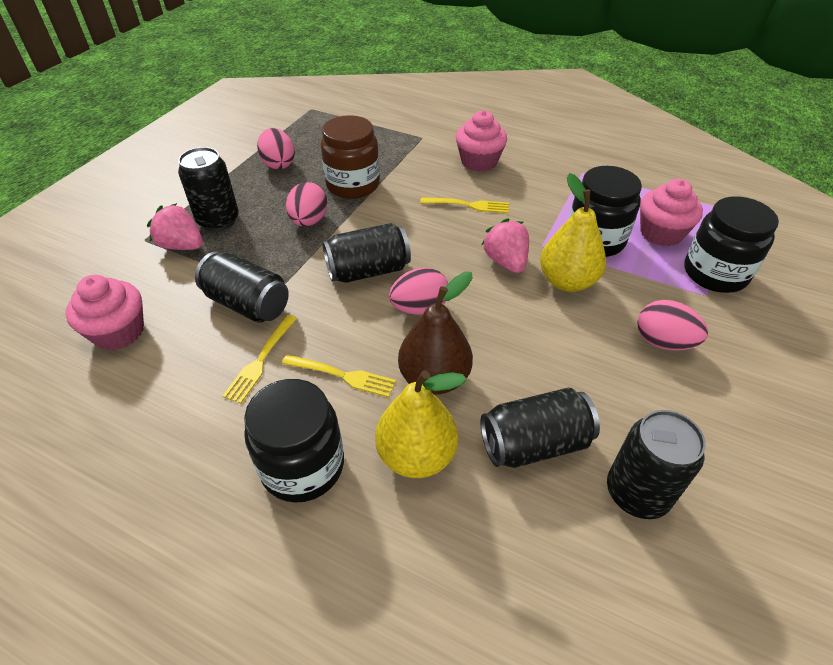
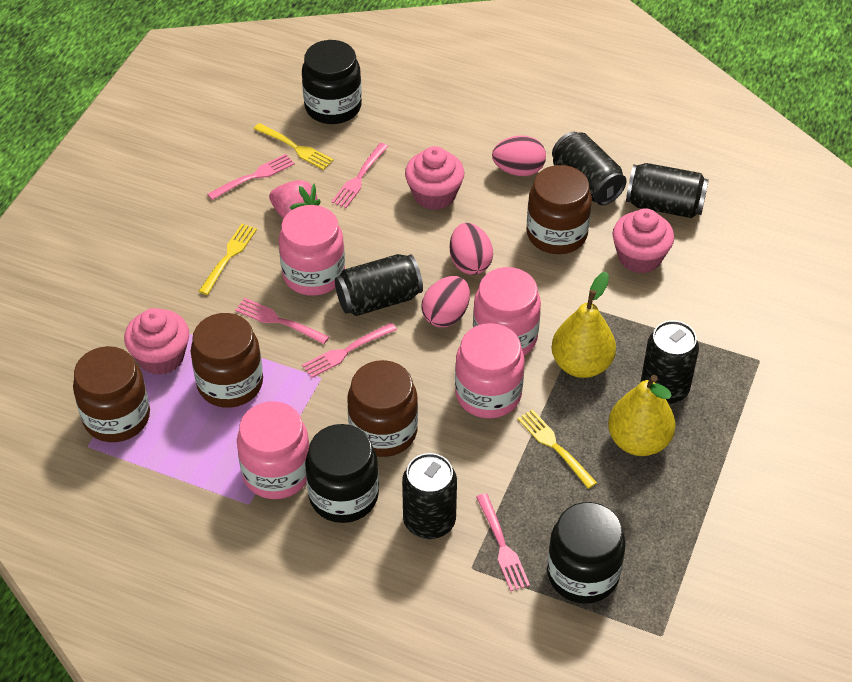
brown jar: 1 -> 4
brown pear: 1 -> 0
pink egg: 4 -> 3
pink fork: 0 -> 5
pink jar: 0 -> 4
pink strawberry: 2 -> 1

